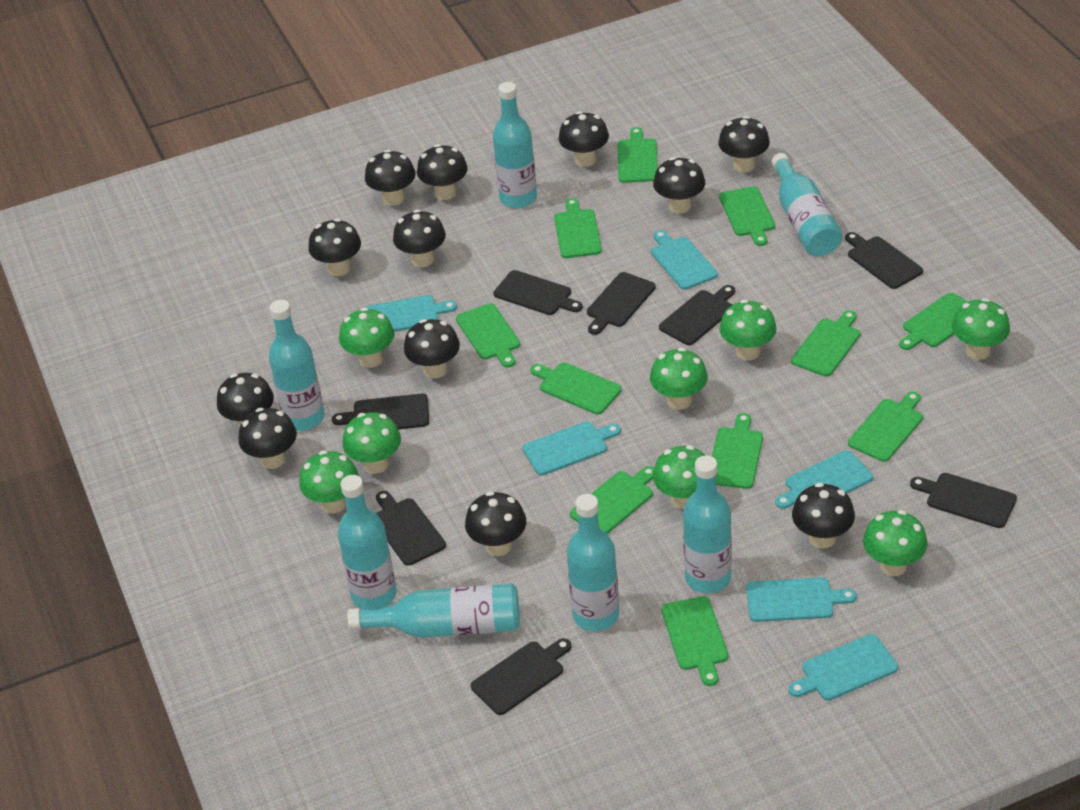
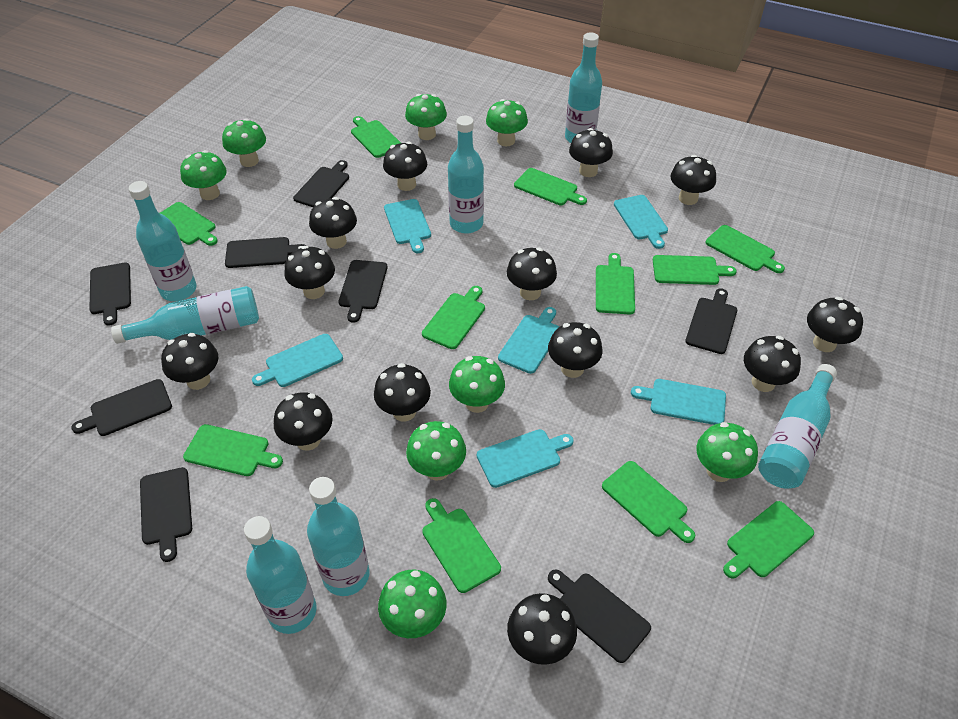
black mushroom: 12 -> 13

